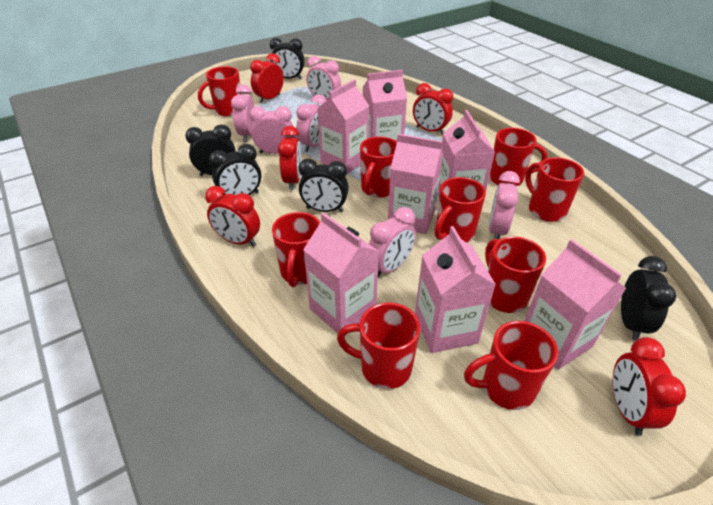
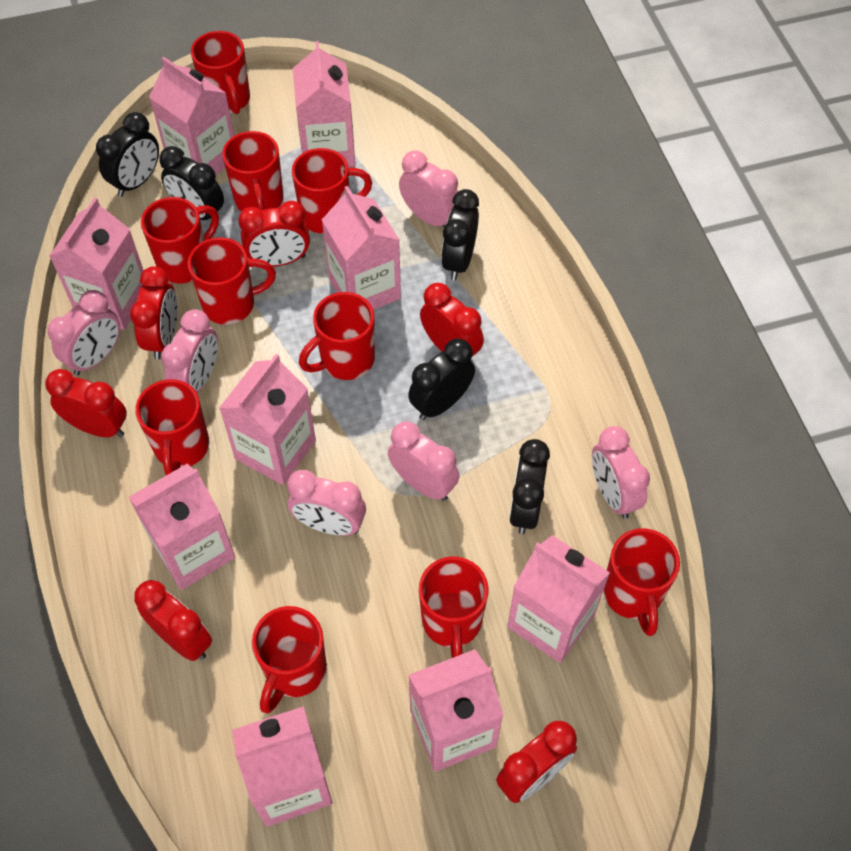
pink carton: 7 -> 9
red clock: 5 -> 6
red mug: 9 -> 10

